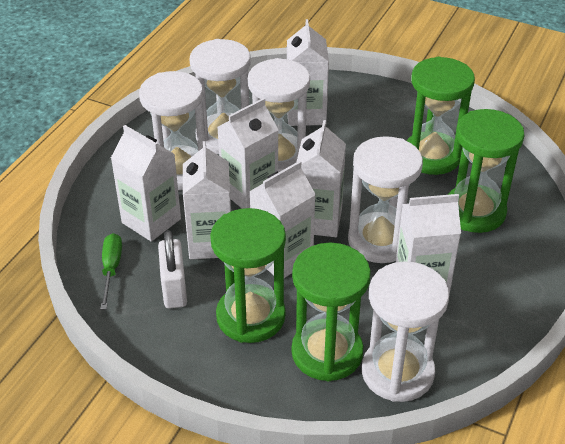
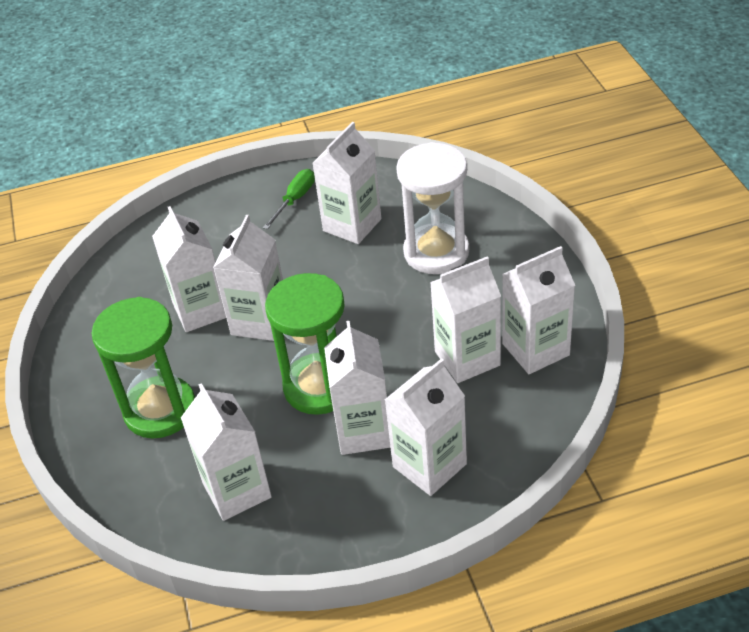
green hourglass: 4 -> 2
white carton: 7 -> 8
white hourglass: 5 -> 1
white padlock: 1 -> 0

